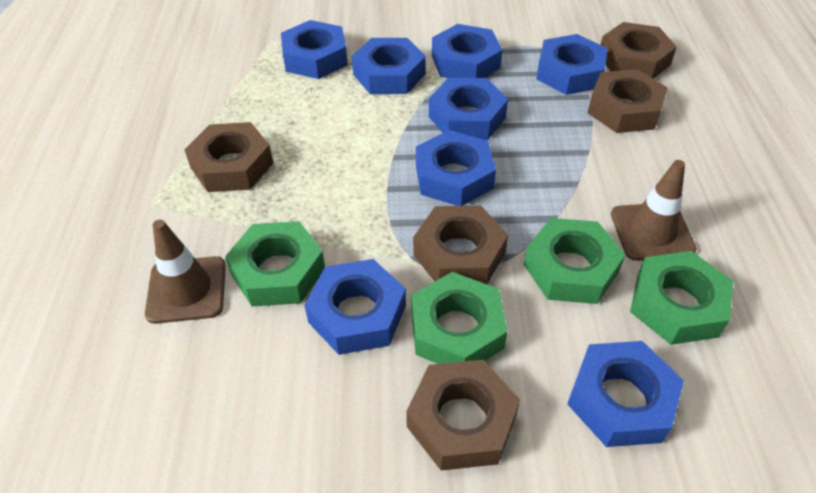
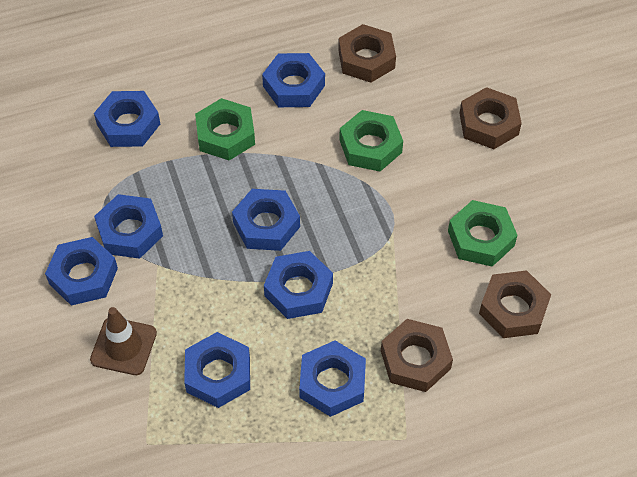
brown nut: 5 -> 4
brown traffic cone: 2 -> 1
green nut: 4 -> 3

